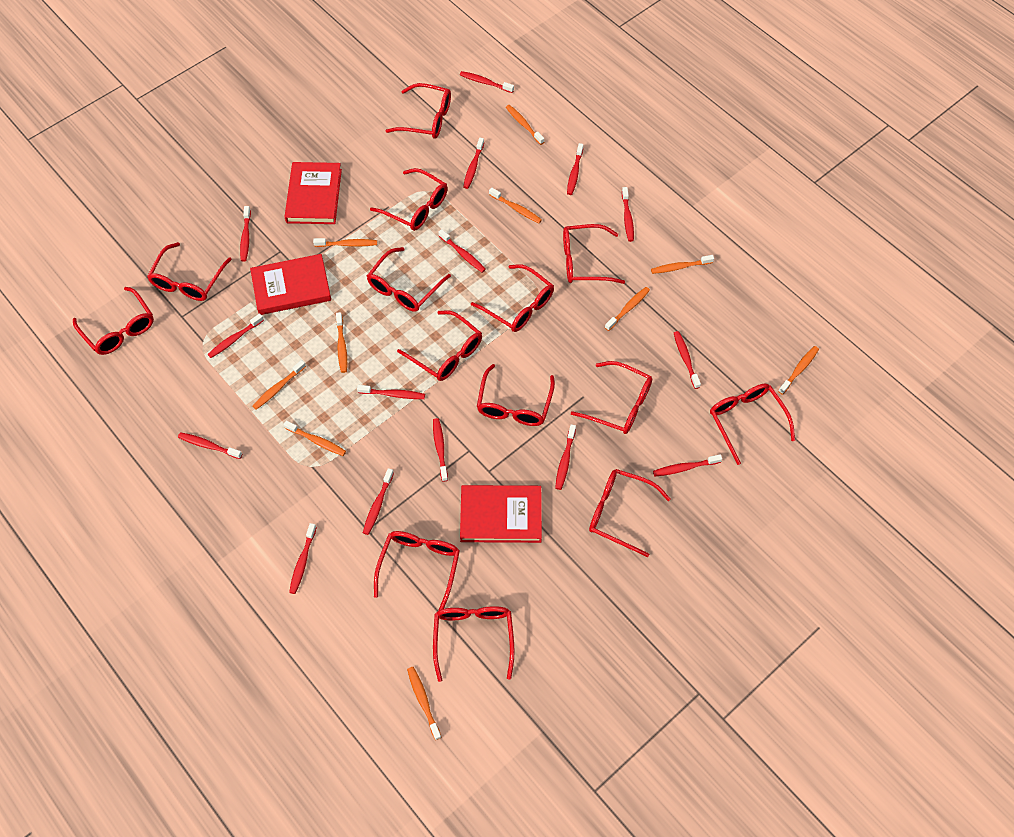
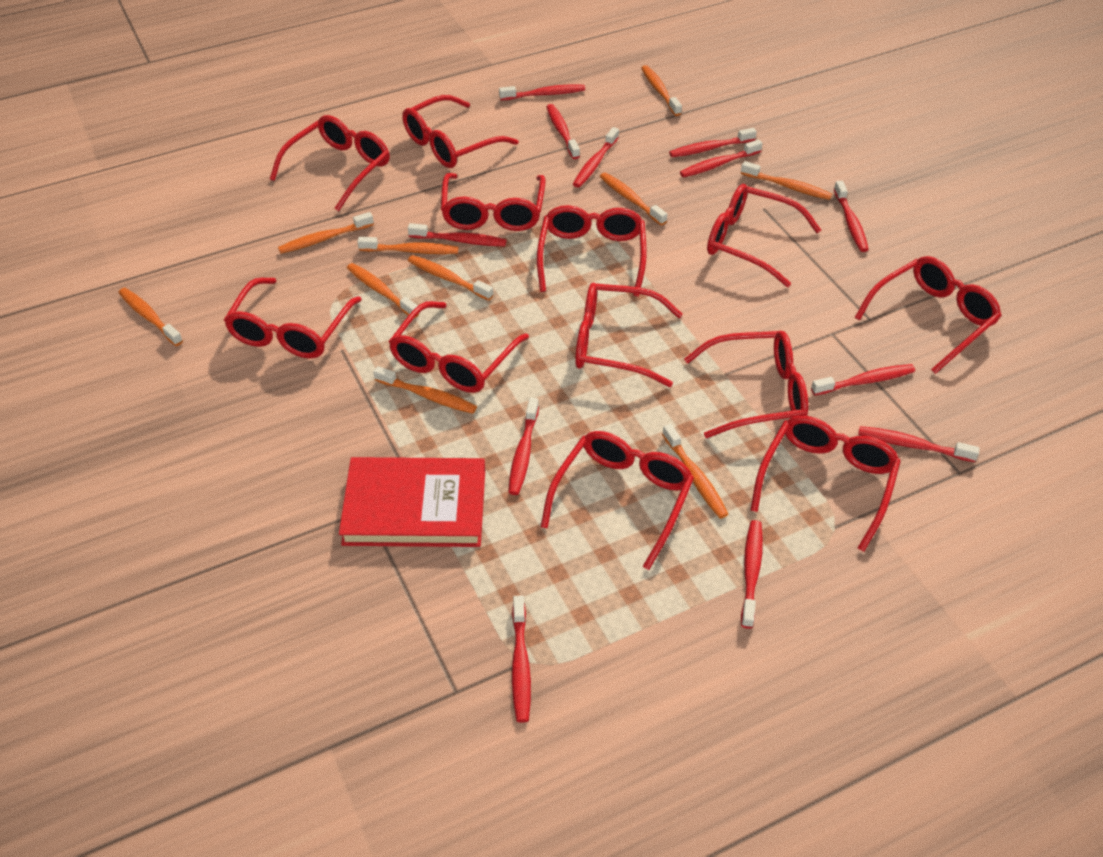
red book: 3 -> 1
red glasses: 14 -> 12
red toothbrush: 15 -> 12

